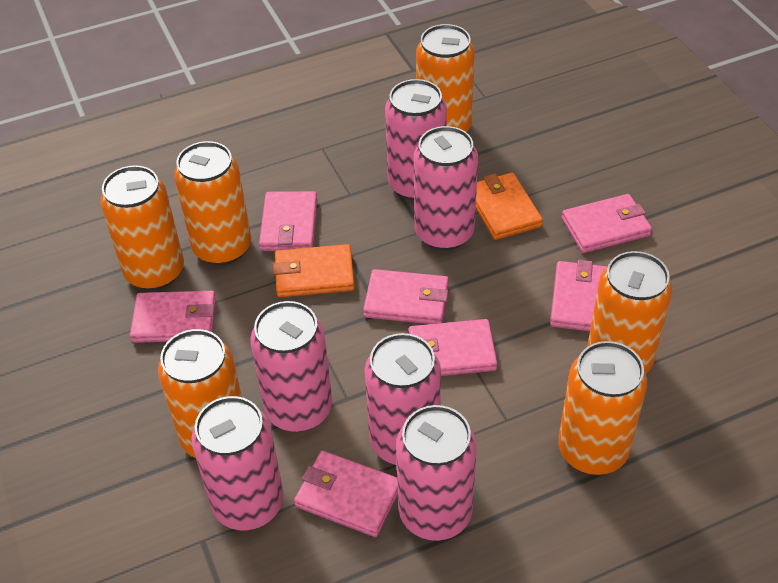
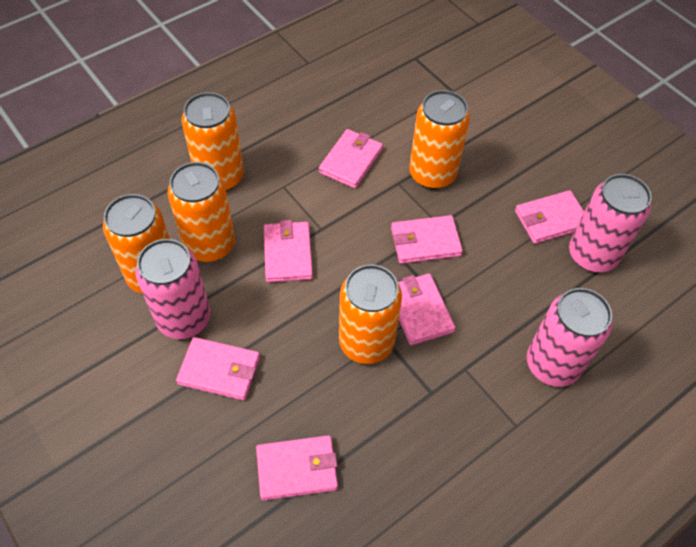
orange can: 6 -> 5
orange wallet: 2 -> 0
pink can: 6 -> 3

